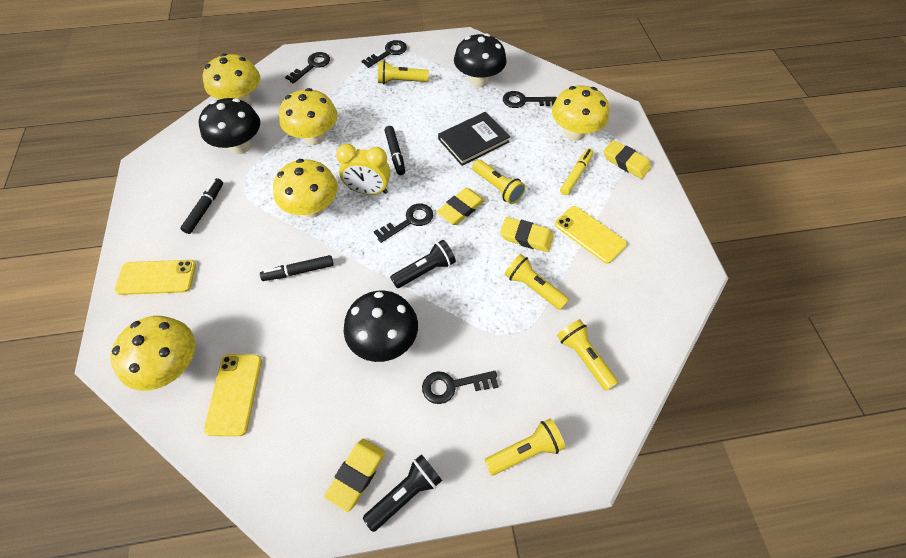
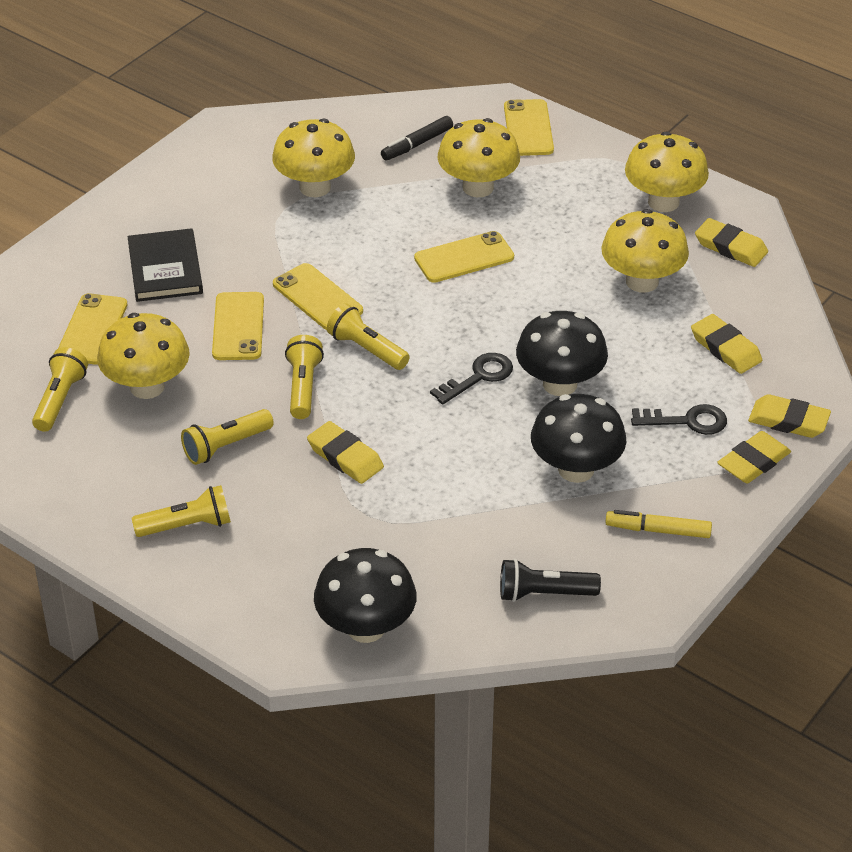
black flashlight: 2 -> 1
black key: 5 -> 2
black marker: 3 -> 1
yellow clock: 1 -> 0
yellow eraser: 4 -> 5
yellow phone: 3 -> 5

